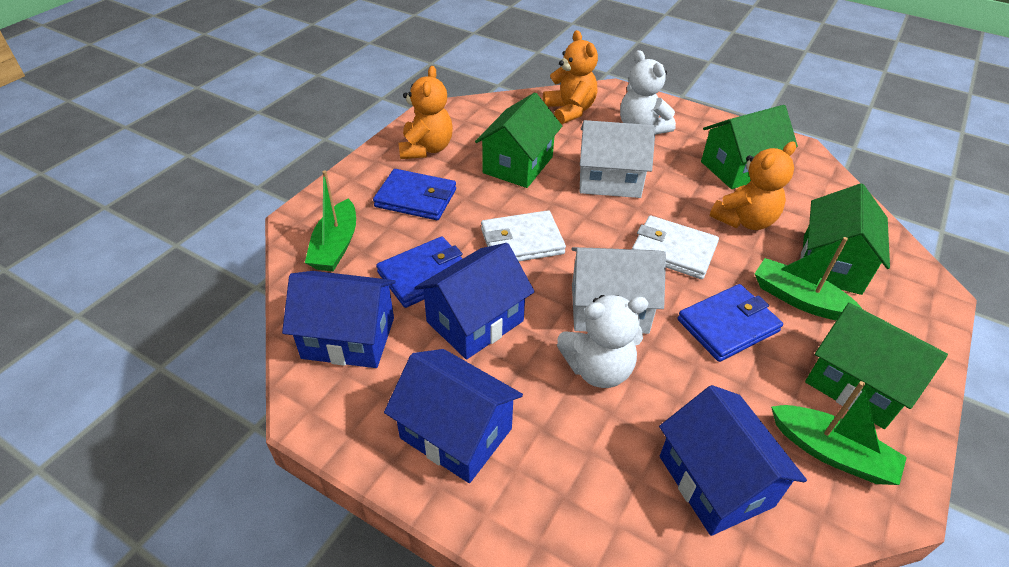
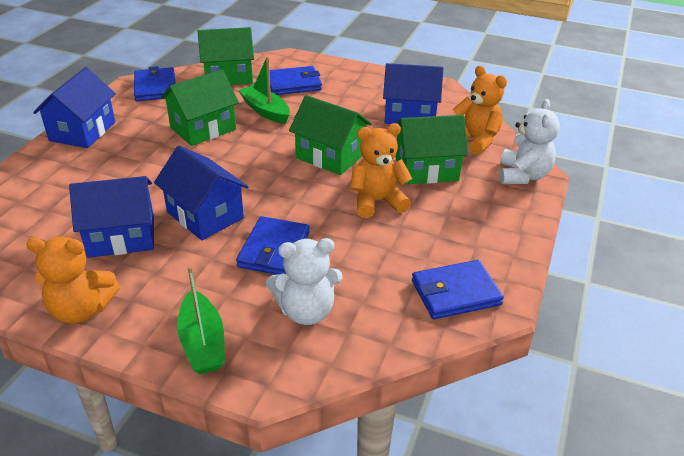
blue wallet: 3 -> 4
green boat: 3 -> 2
white house: 2 -> 0
white wallet: 2 -> 0

